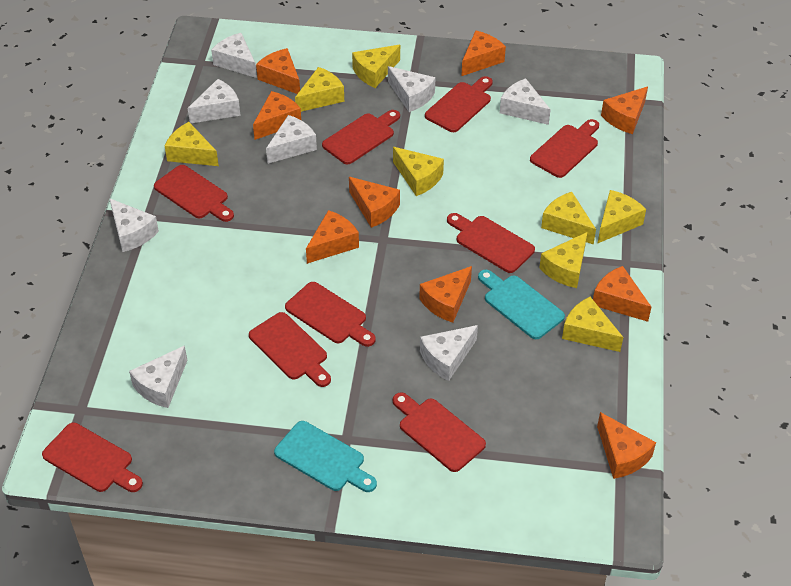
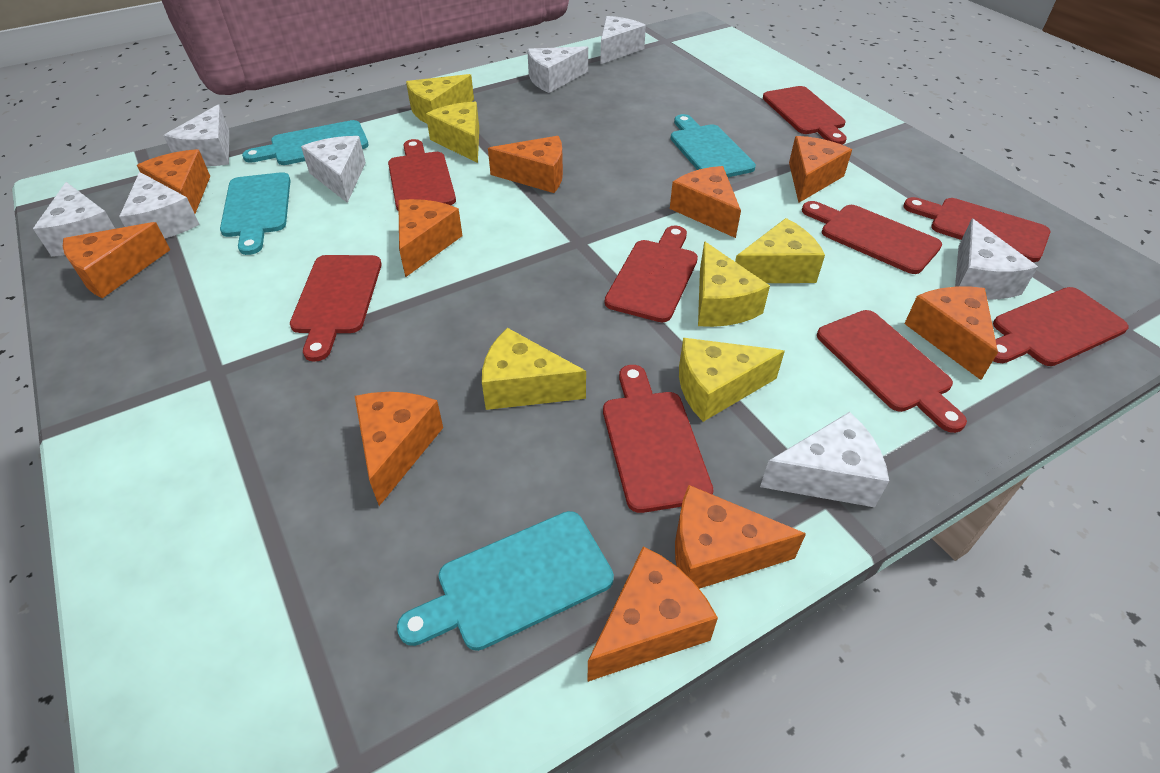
orange cheese: 9 -> 10
turquoise cutting board: 2 -> 4
yellow cheese: 8 -> 6

